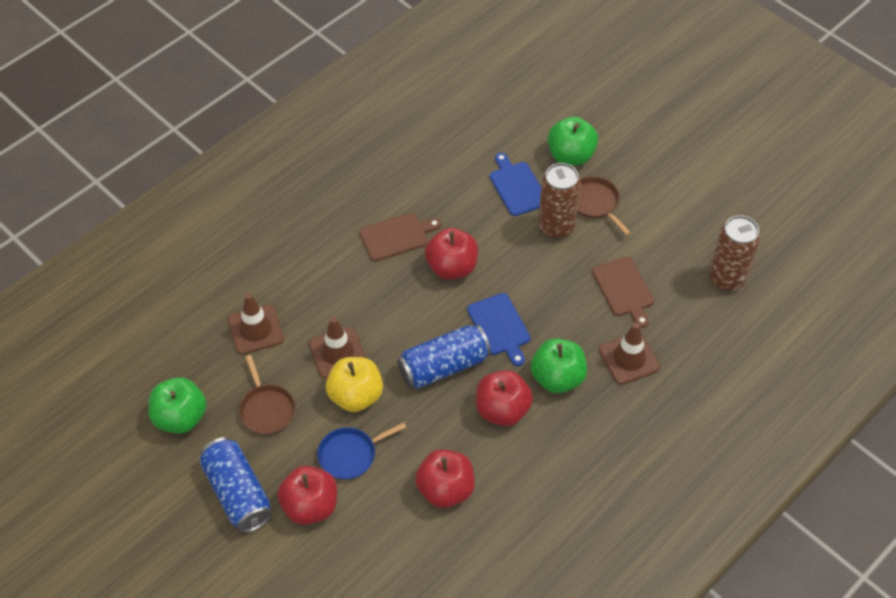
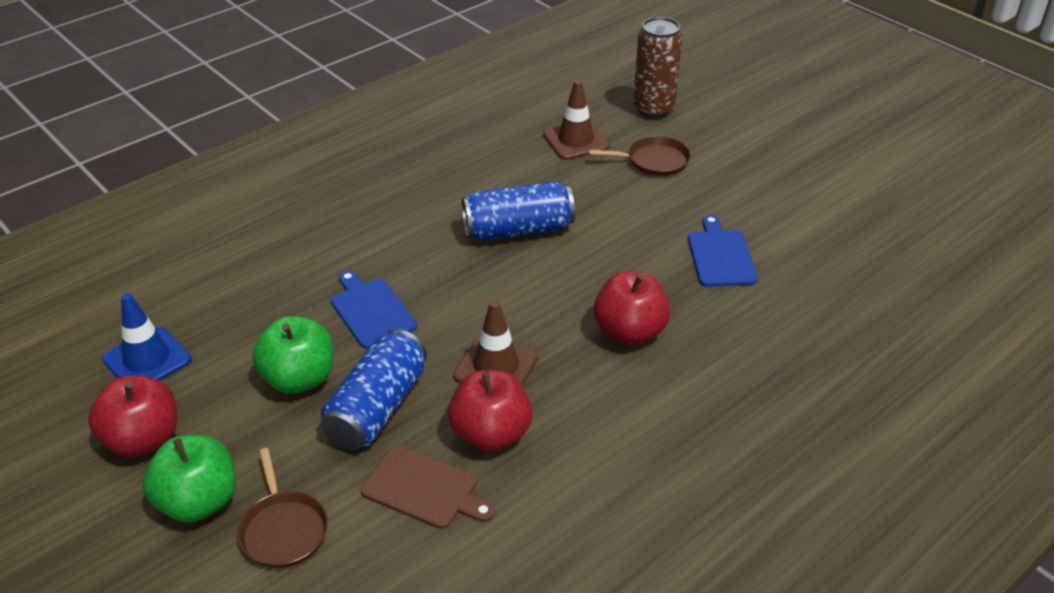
blue pan: 1 -> 0
blue traffic cone: 0 -> 1
brown can: 2 -> 1
brown cutting board: 2 -> 1
brown traffic cone: 3 -> 2
green apple: 3 -> 2
red apple: 4 -> 3
yellow apple: 1 -> 0

